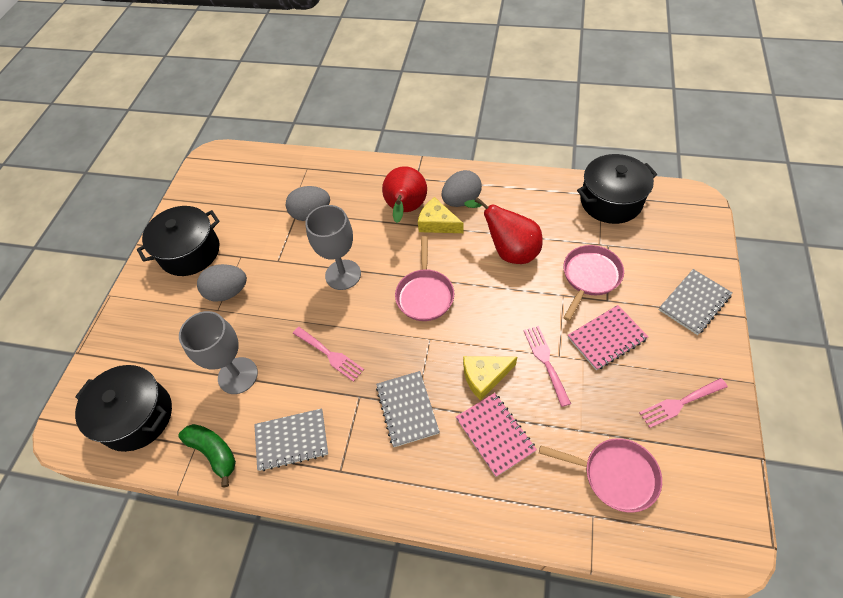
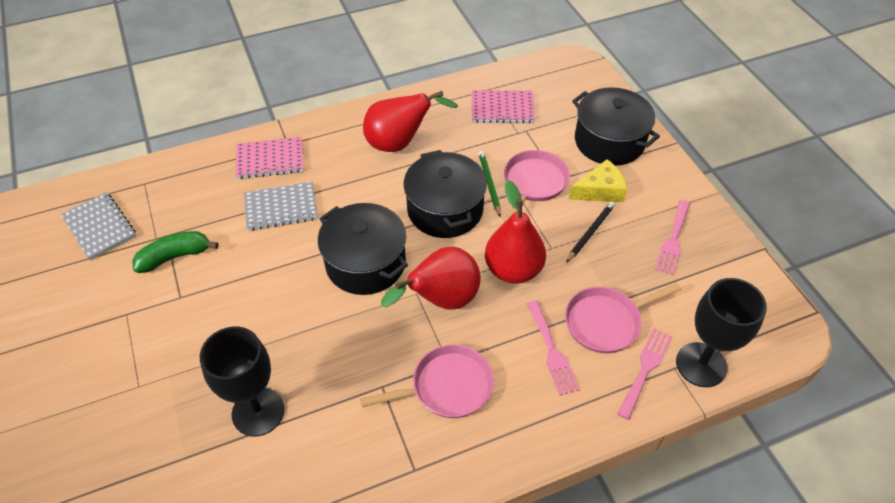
black goblet: 0 -> 2
black pencil: 0 -> 1
green pencil: 0 -> 1
grey egg: 3 -> 0
grey goblet: 2 -> 0
grey notebook: 3 -> 2
red pear: 2 -> 3
yellow cheese: 2 -> 1

